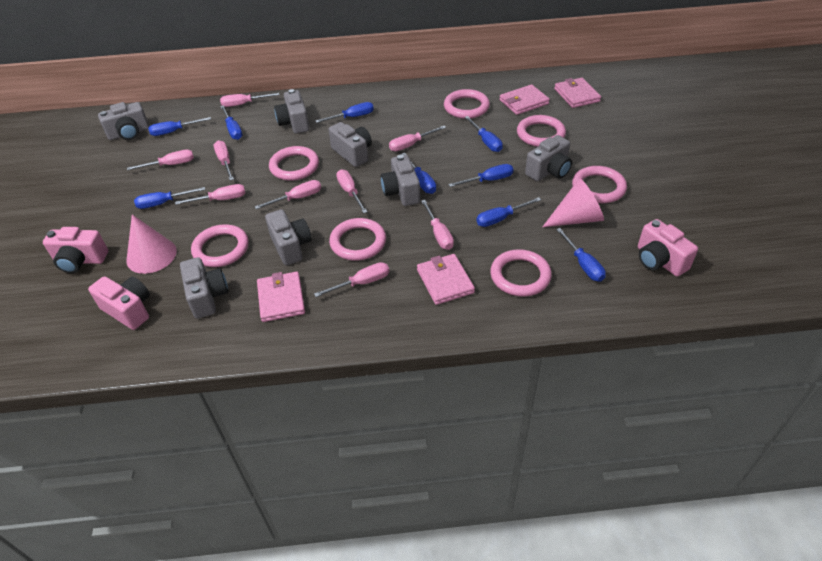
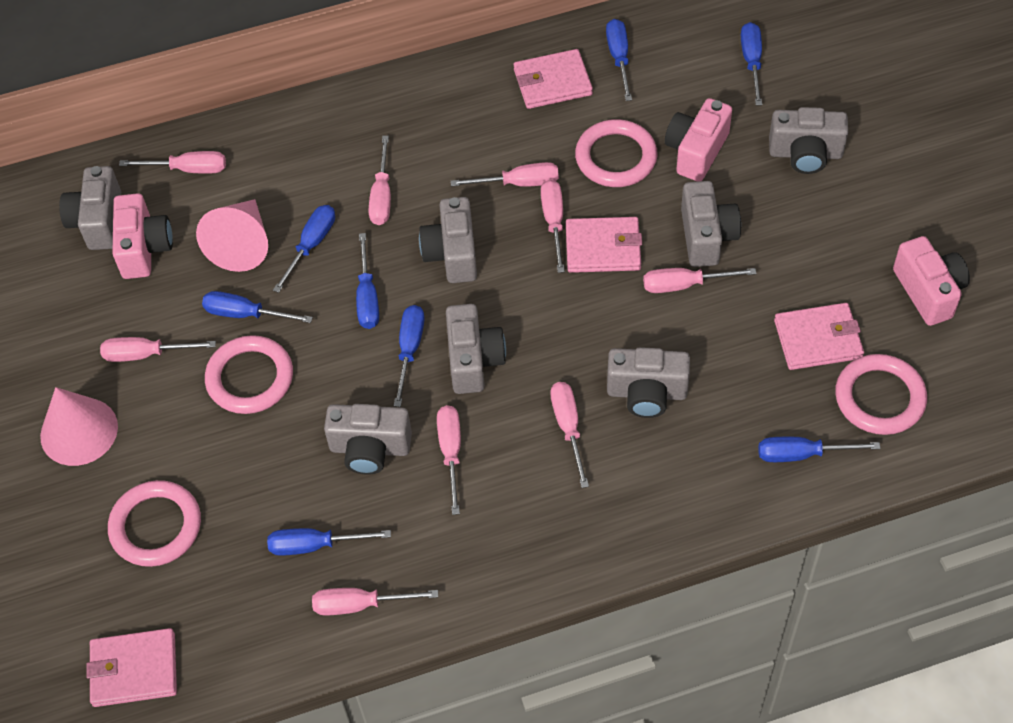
blue screwdriver: 9 -> 8
pink ring: 7 -> 4

